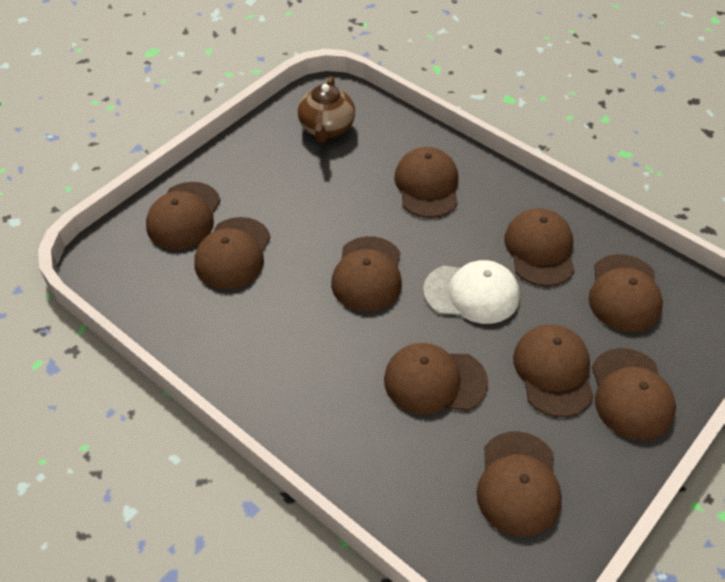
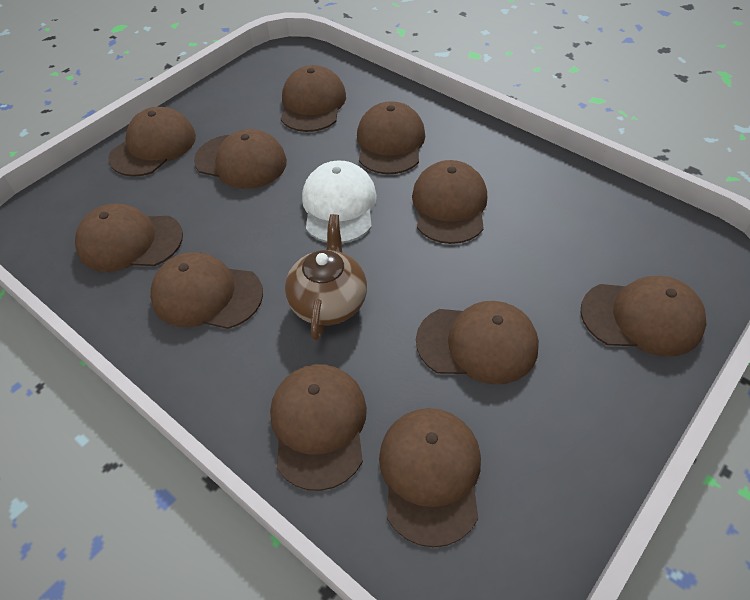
brown cap: 10 -> 11

